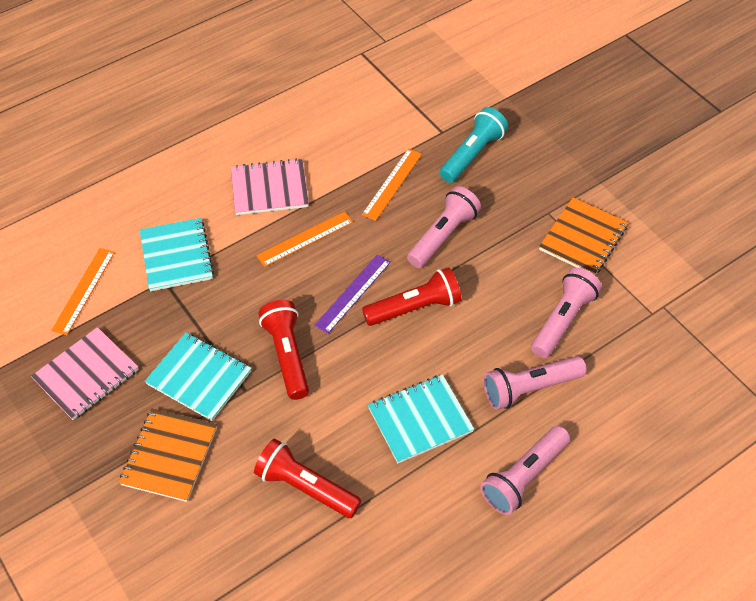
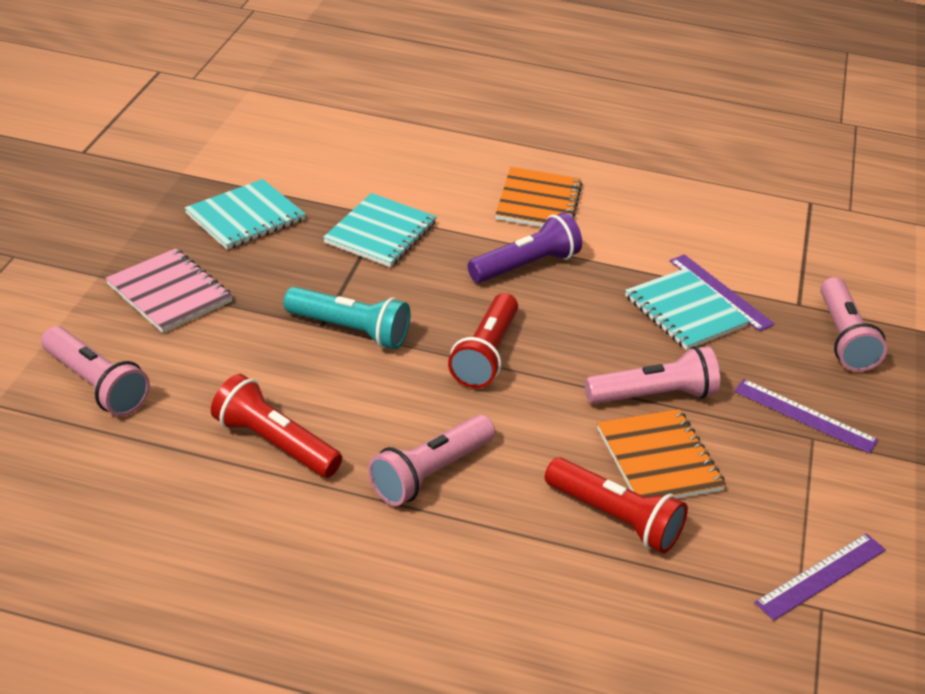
orange ruler: 3 -> 0
pink notebook: 2 -> 1
purple flashlight: 0 -> 1
purple ruler: 1 -> 3

